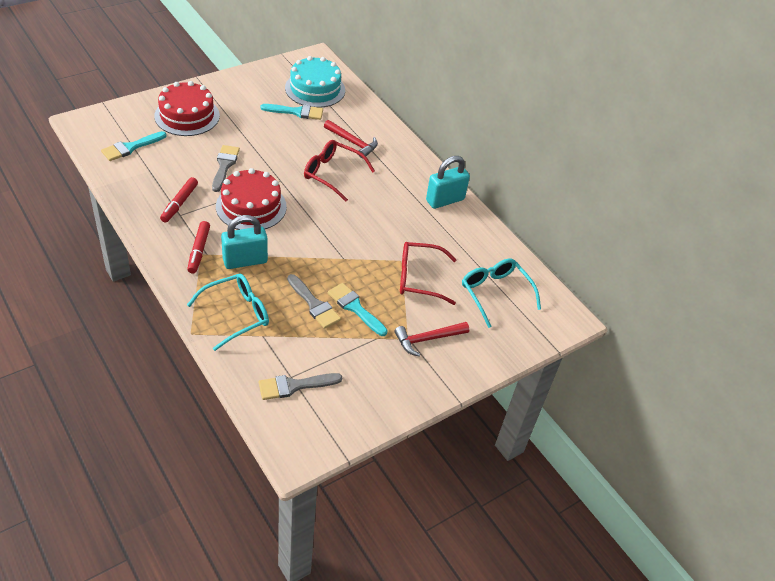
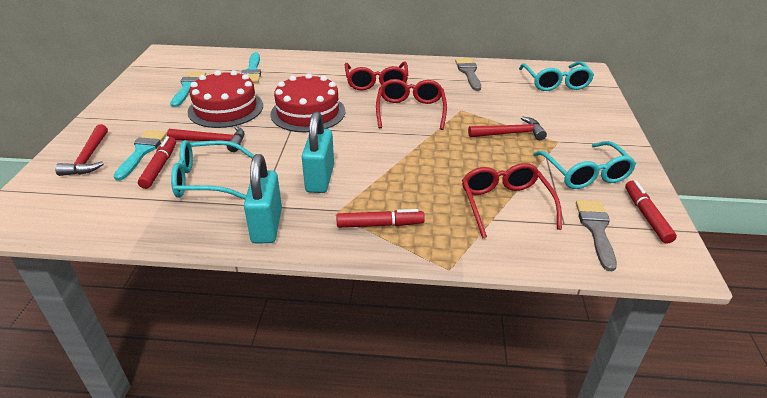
grey brush: 3 -> 2
red glasses: 2 -> 3
red hammer: 2 -> 3
red marker: 2 -> 3
turquoise cake: 1 -> 0
turquoise glasses: 2 -> 3

